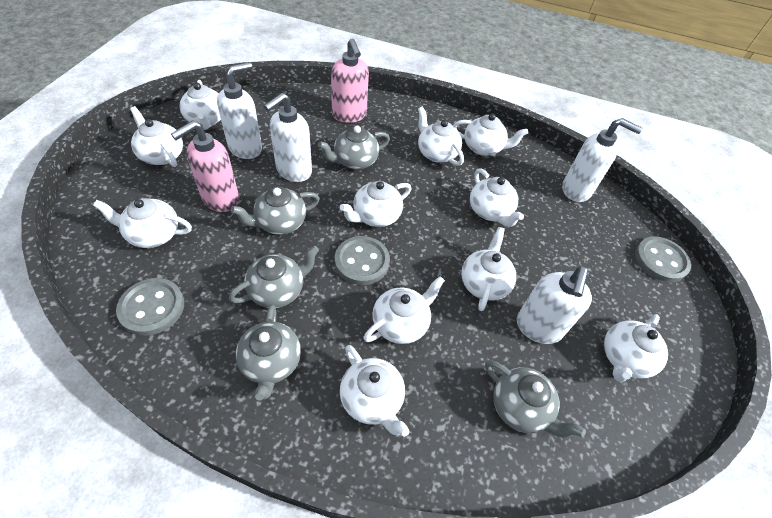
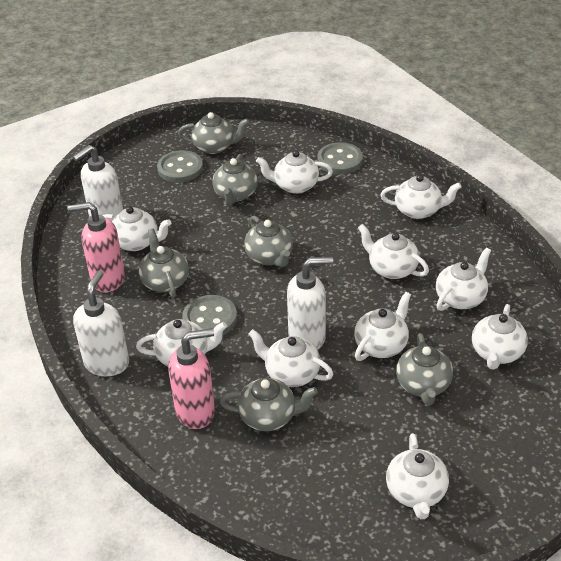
grey teapot: 5 -> 6
white soap dispenser: 4 -> 3
white teapot: 11 -> 10

